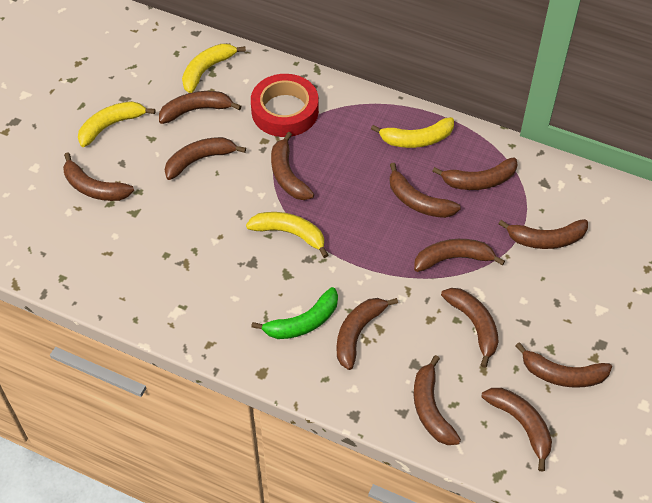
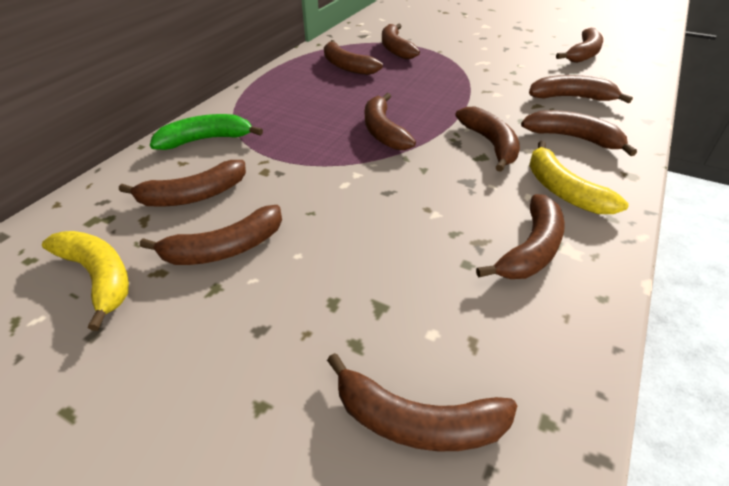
brown banana: 13 -> 11
red tape: 1 -> 0
yellow banana: 4 -> 2

